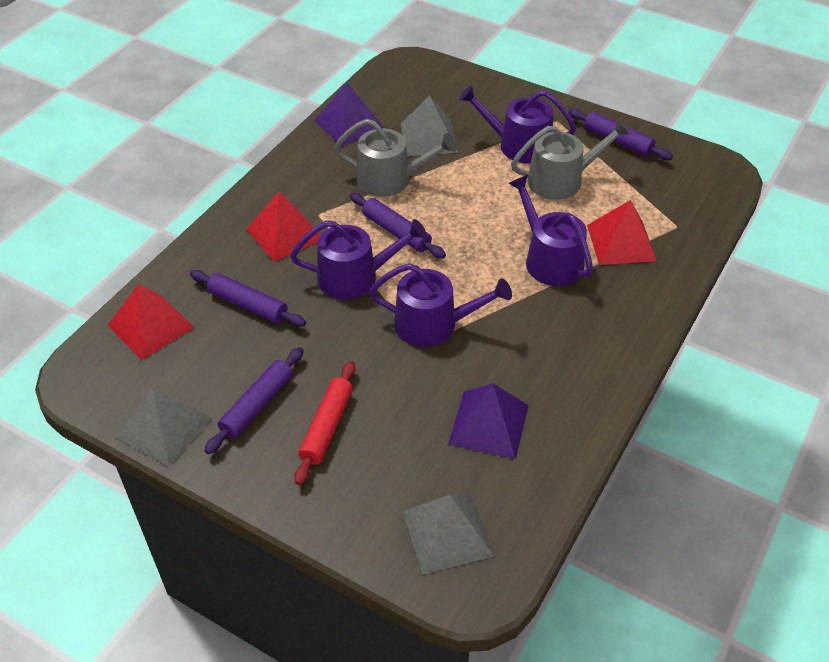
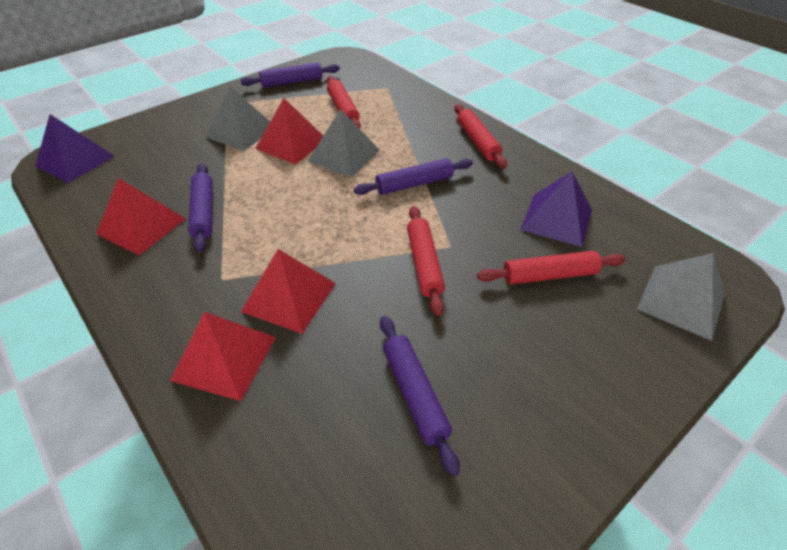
grey watering can: 2 -> 0
purple watering can: 4 -> 0
red pyramid: 3 -> 4
red rolling pin: 1 -> 4

